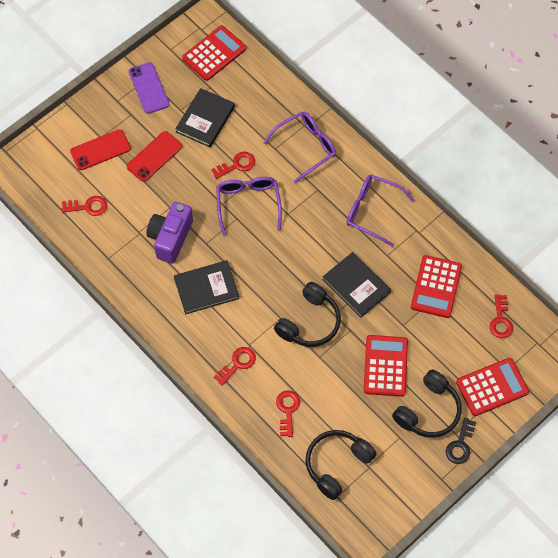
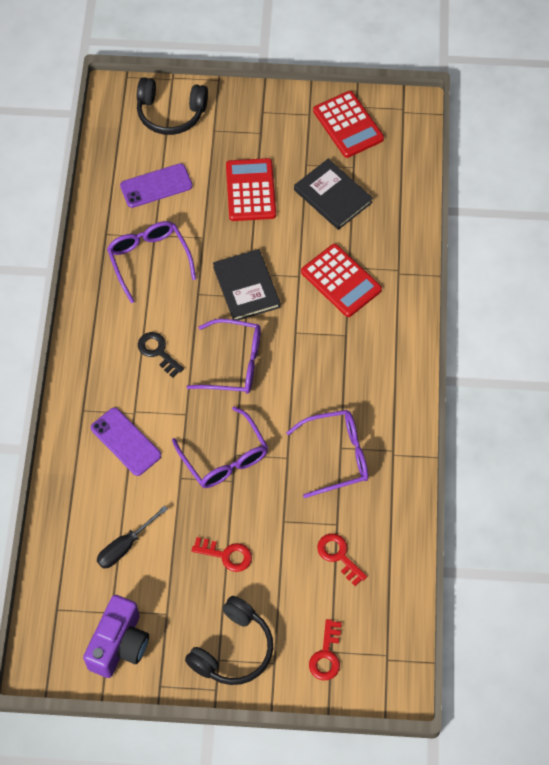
black book: 3 -> 2
black headphones: 3 -> 2
black screwdriver: 0 -> 1
purple glasses: 3 -> 4
purple phone: 1 -> 2
red calculator: 4 -> 3
red key: 5 -> 3
red phone: 2 -> 0

